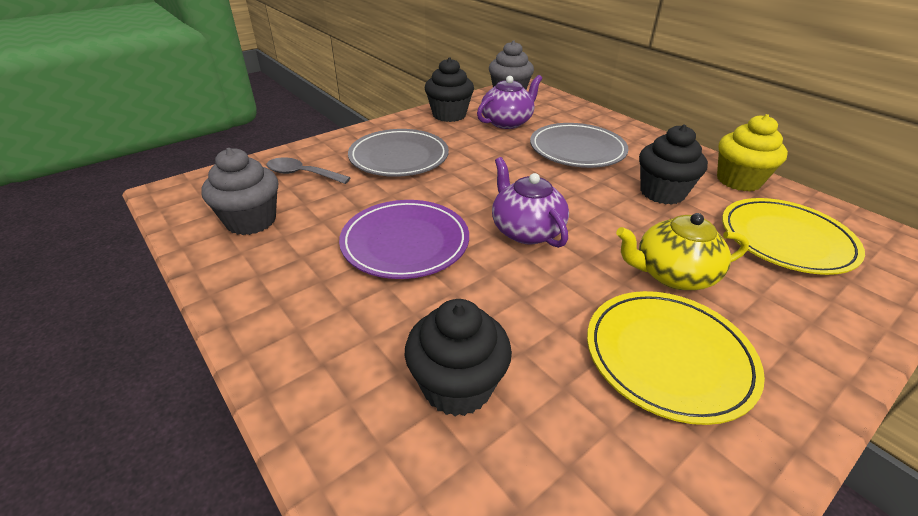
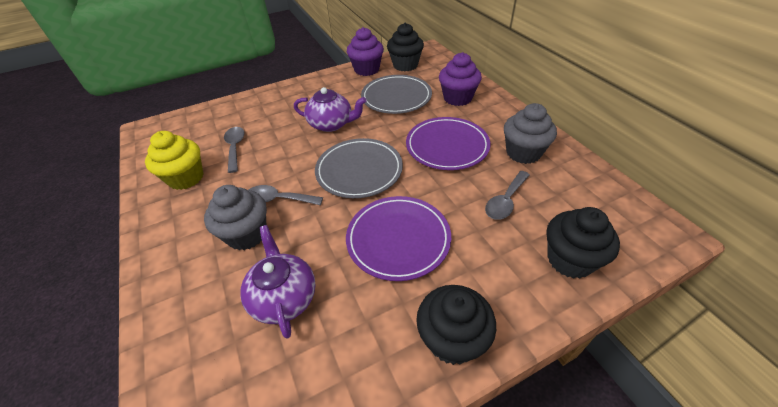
grey spoon: 1 -> 3
purple cupcake: 0 -> 2
purple plate: 1 -> 2
yellow plate: 2 -> 0
yellow teapot: 1 -> 0

